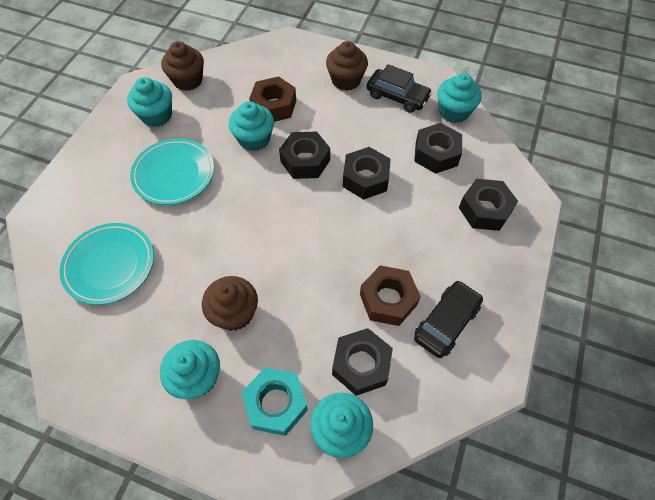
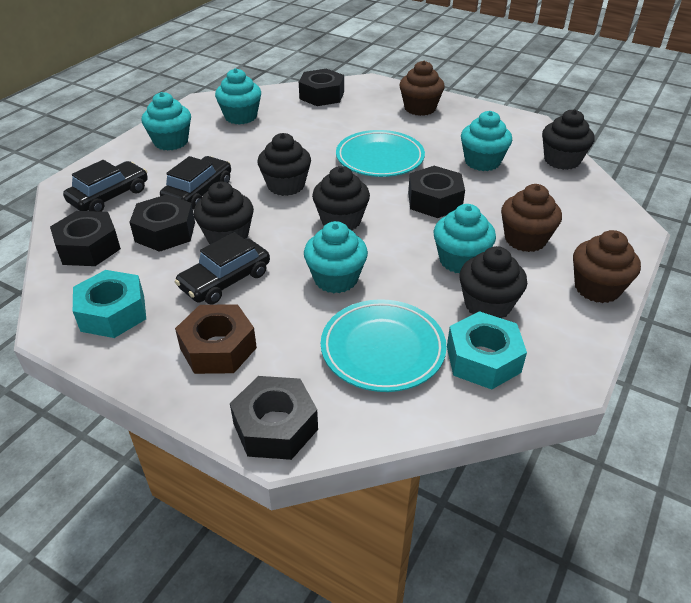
black car: 2 -> 3
black cupcake: 0 -> 5
brown nut: 2 -> 1
turquoise nut: 1 -> 2

